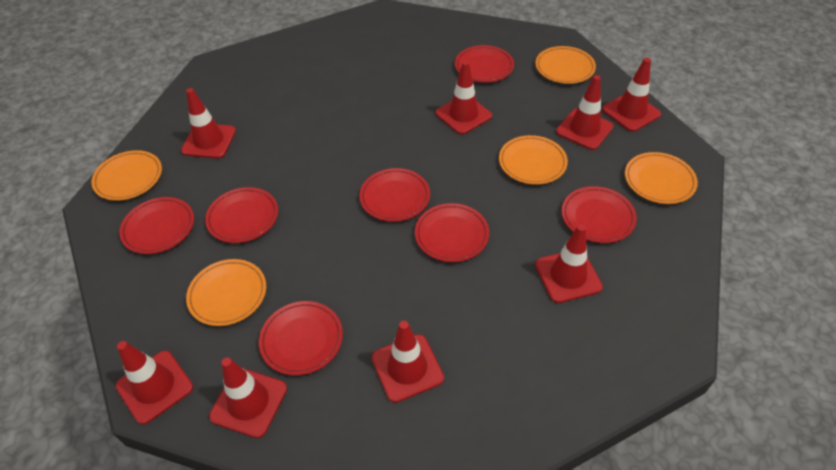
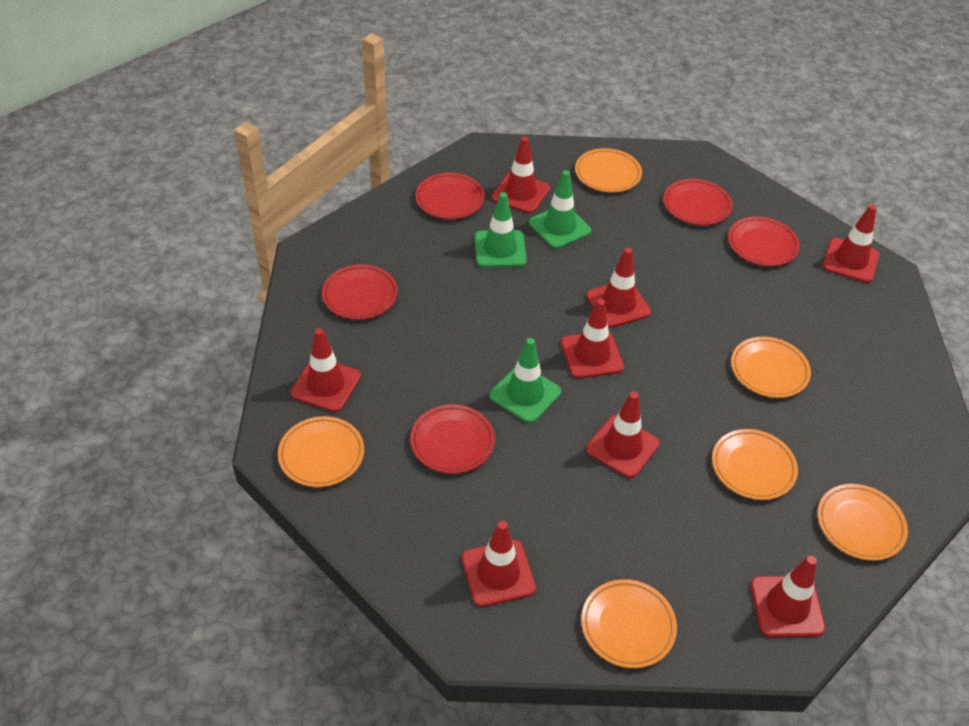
green traffic cone: 0 -> 3
orange plate: 5 -> 6
red plate: 7 -> 5

